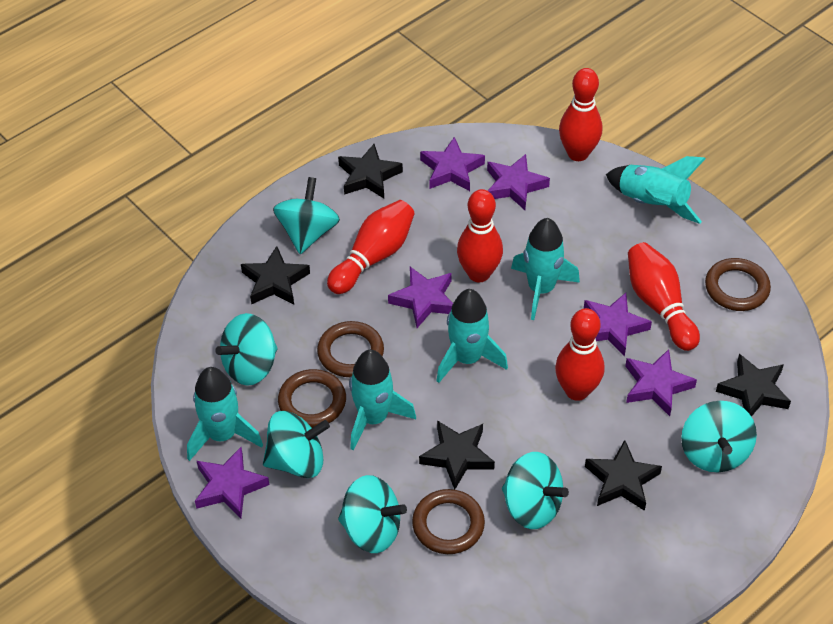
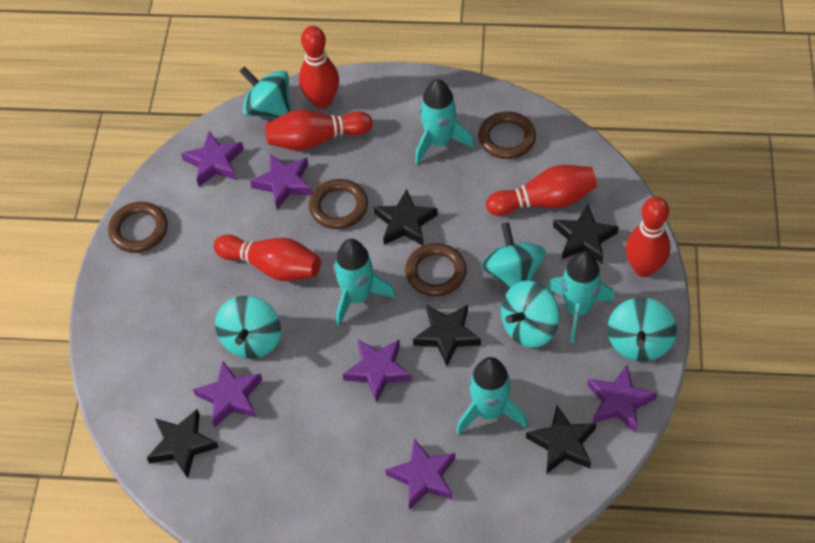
turquoise rocket: 5 -> 4
turquoise spinning top: 6 -> 5

